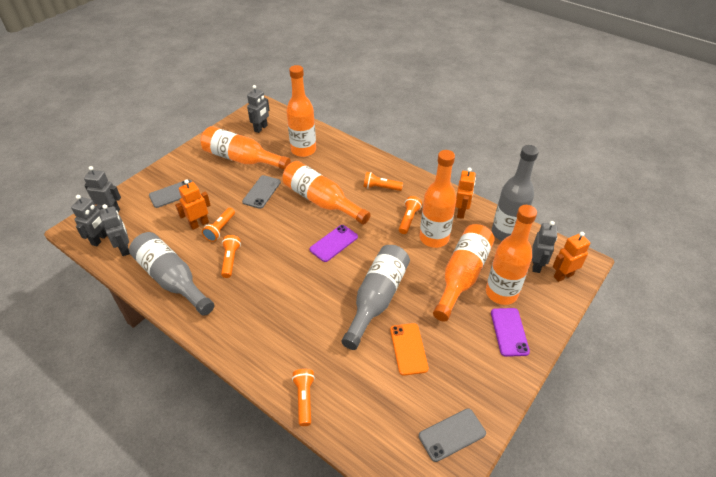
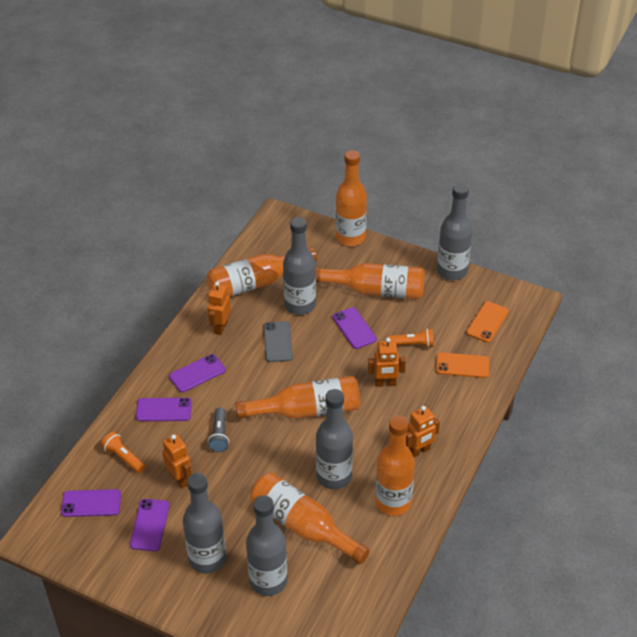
grey bottle: 3 -> 5
grey flashlight: 0 -> 1
grey phone: 3 -> 1
grey robot: 5 -> 0
orange flashlight: 5 -> 2
orange phone: 1 -> 2
orange robot: 3 -> 4
purple phone: 2 -> 5

